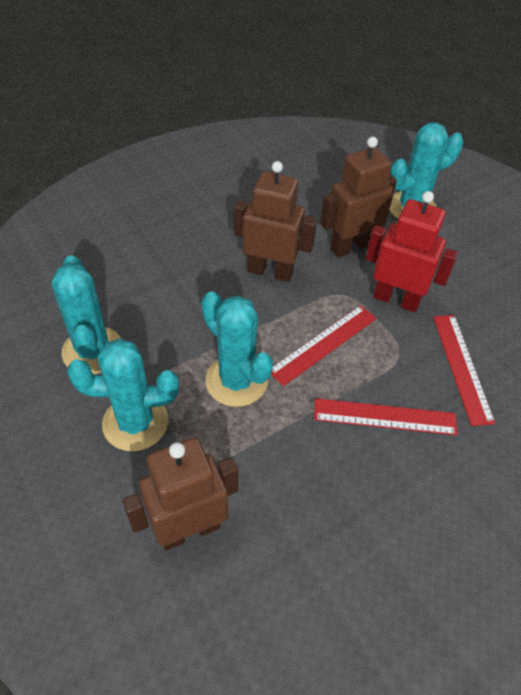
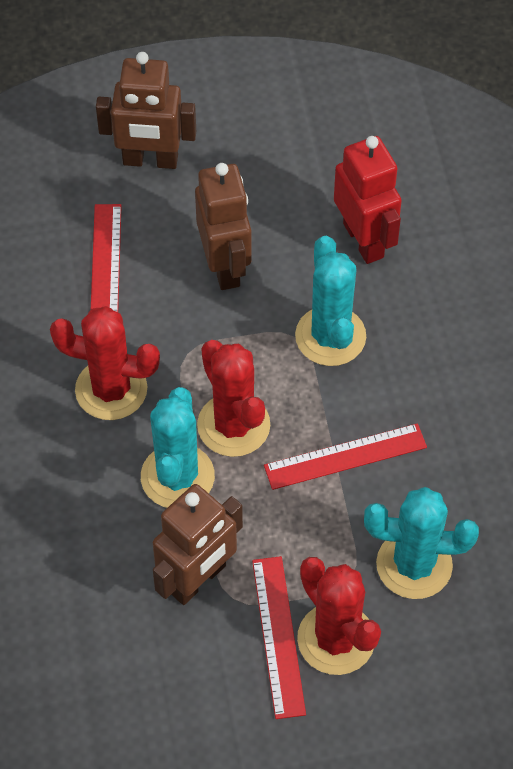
red cactus: 0 -> 3
turquoise cactus: 4 -> 3

